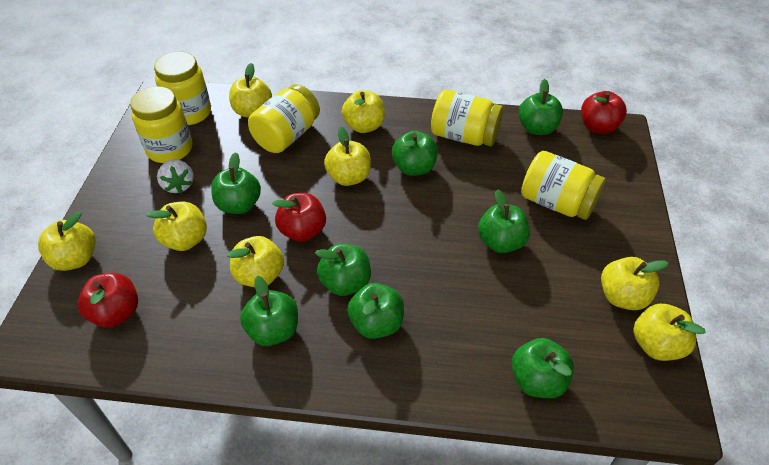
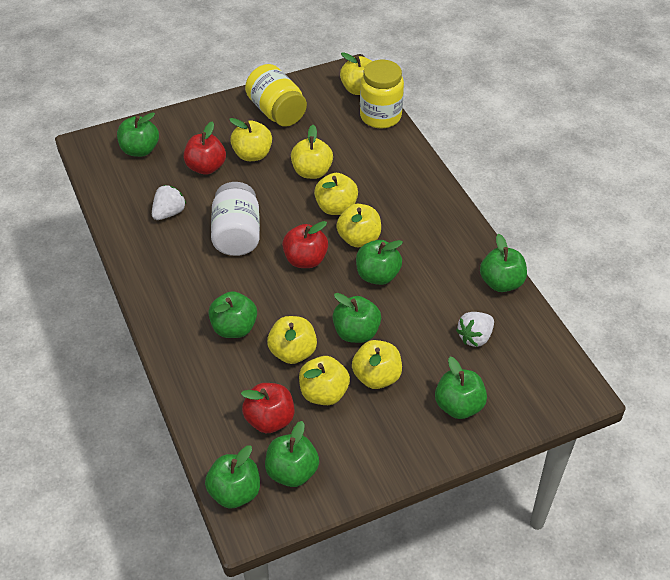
white jar: 0 -> 1
white strawberry: 1 -> 2
yellow jar: 5 -> 2

